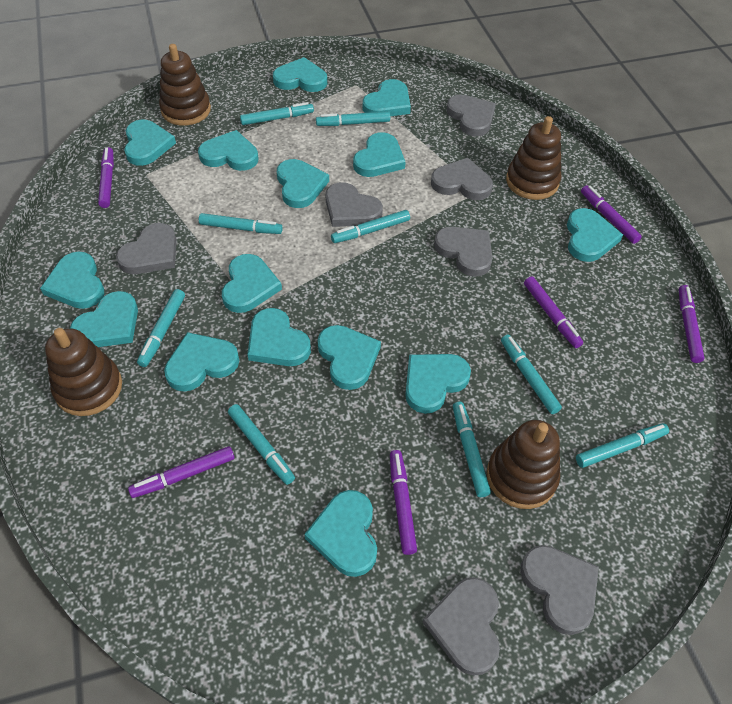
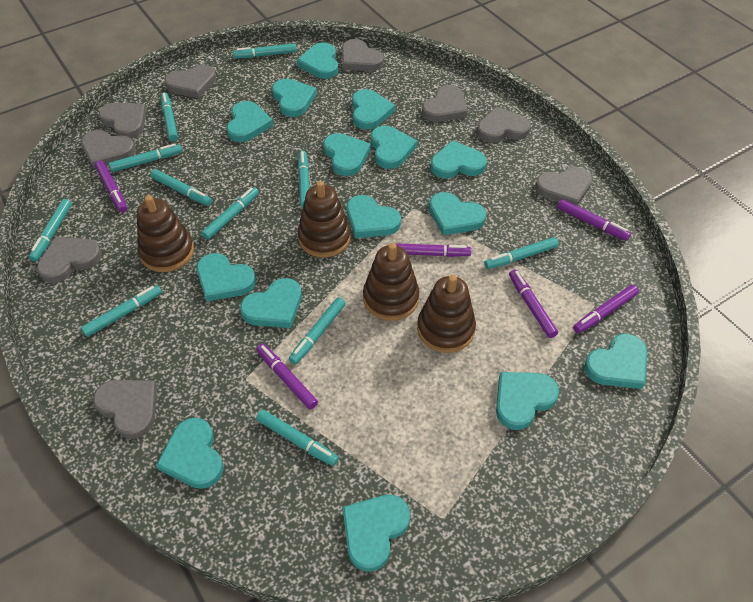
grey heart: 7 -> 9
turquoise marker: 9 -> 11

